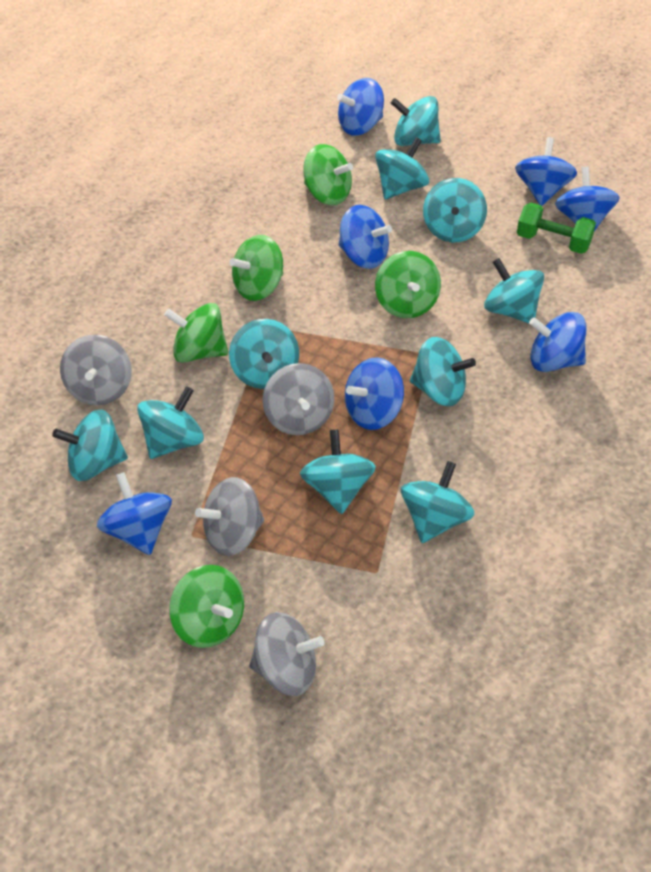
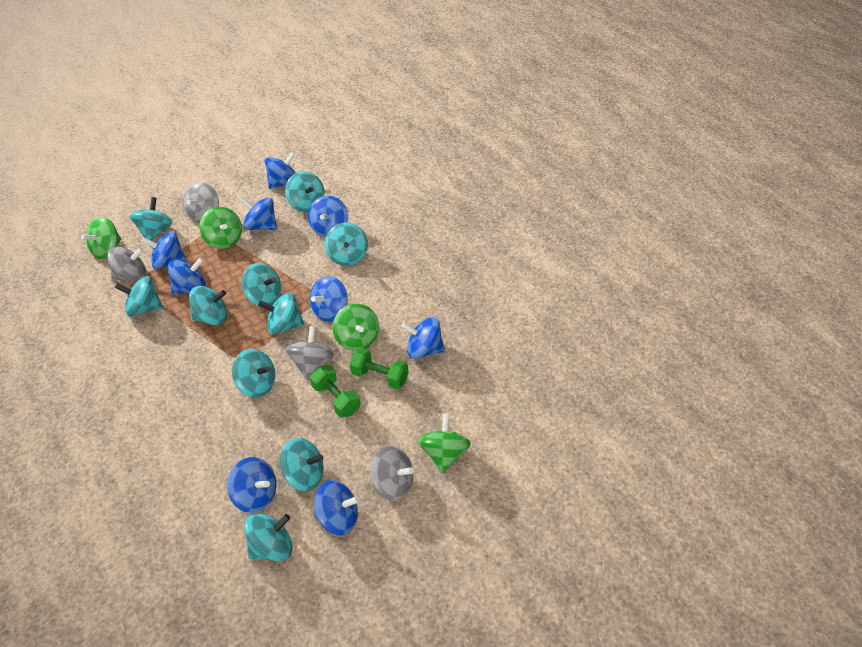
blue spinning top: 7 -> 9
green dumbbell: 1 -> 2
green spinning top: 5 -> 4

